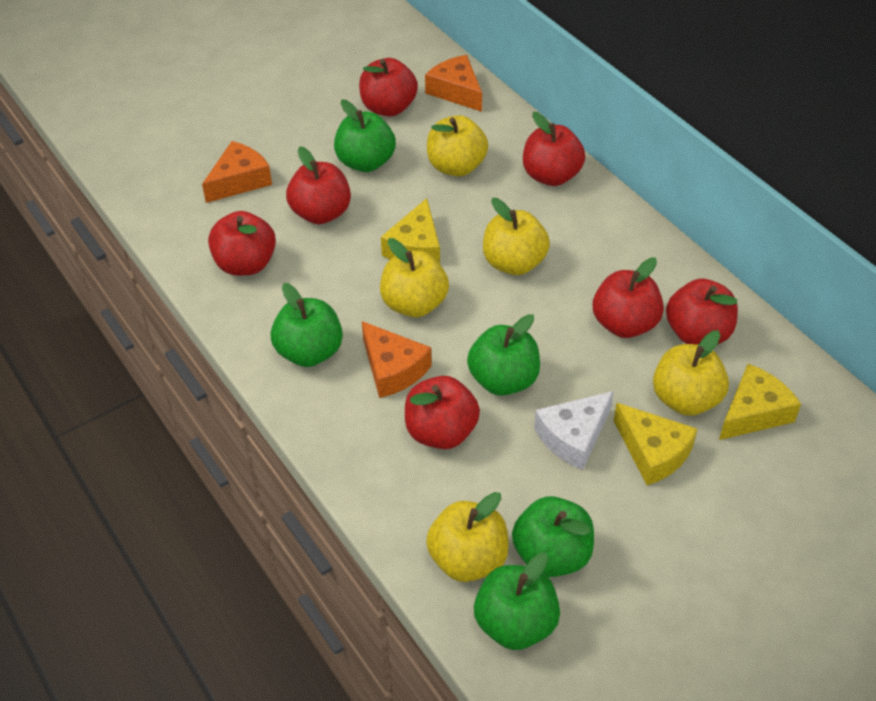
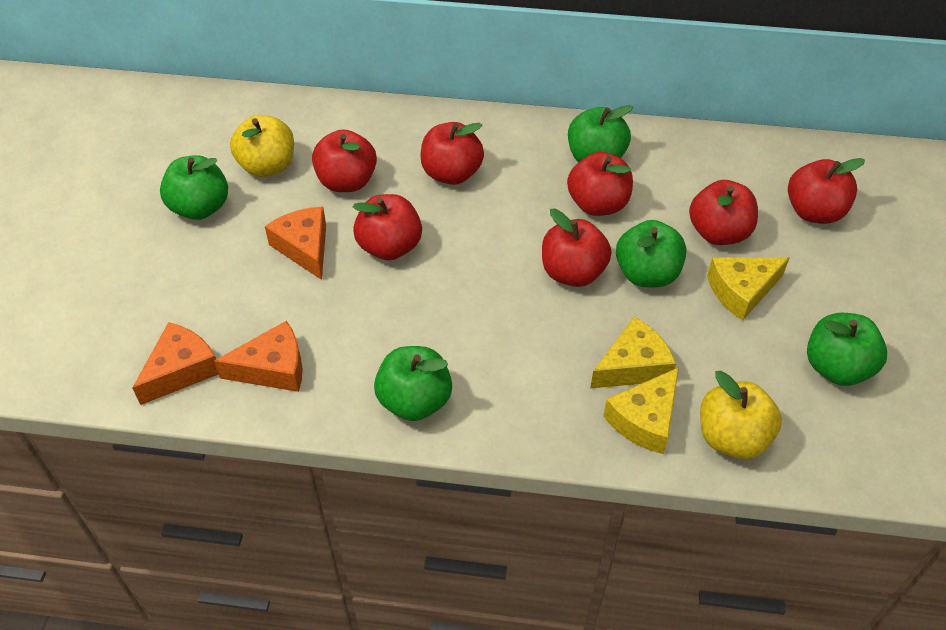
white cheese: 1 -> 0
yellow apple: 5 -> 2

